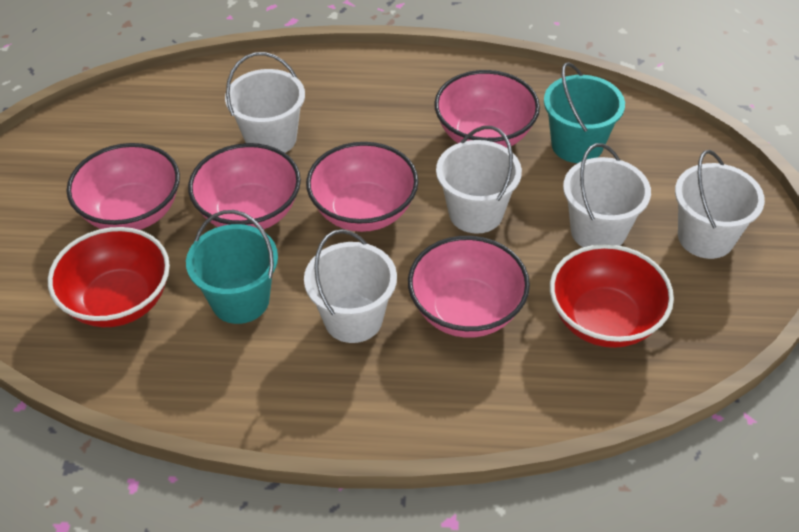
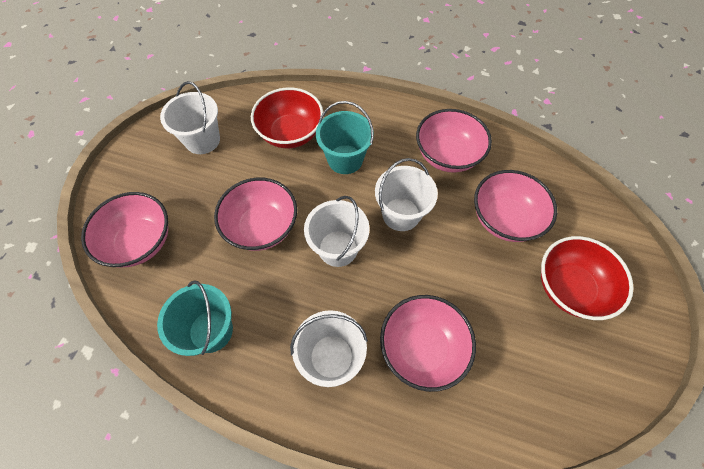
white bucket: 5 -> 4

